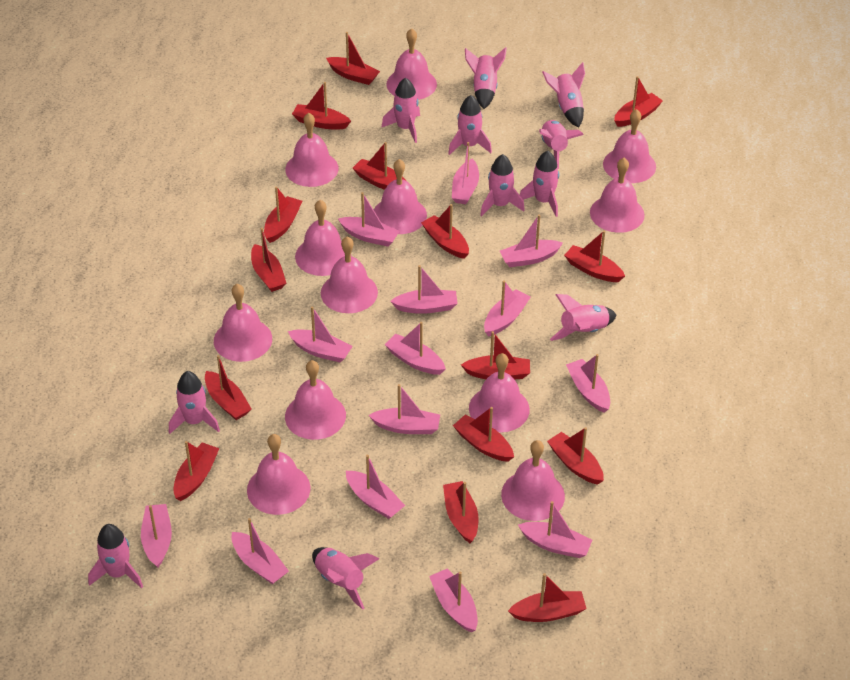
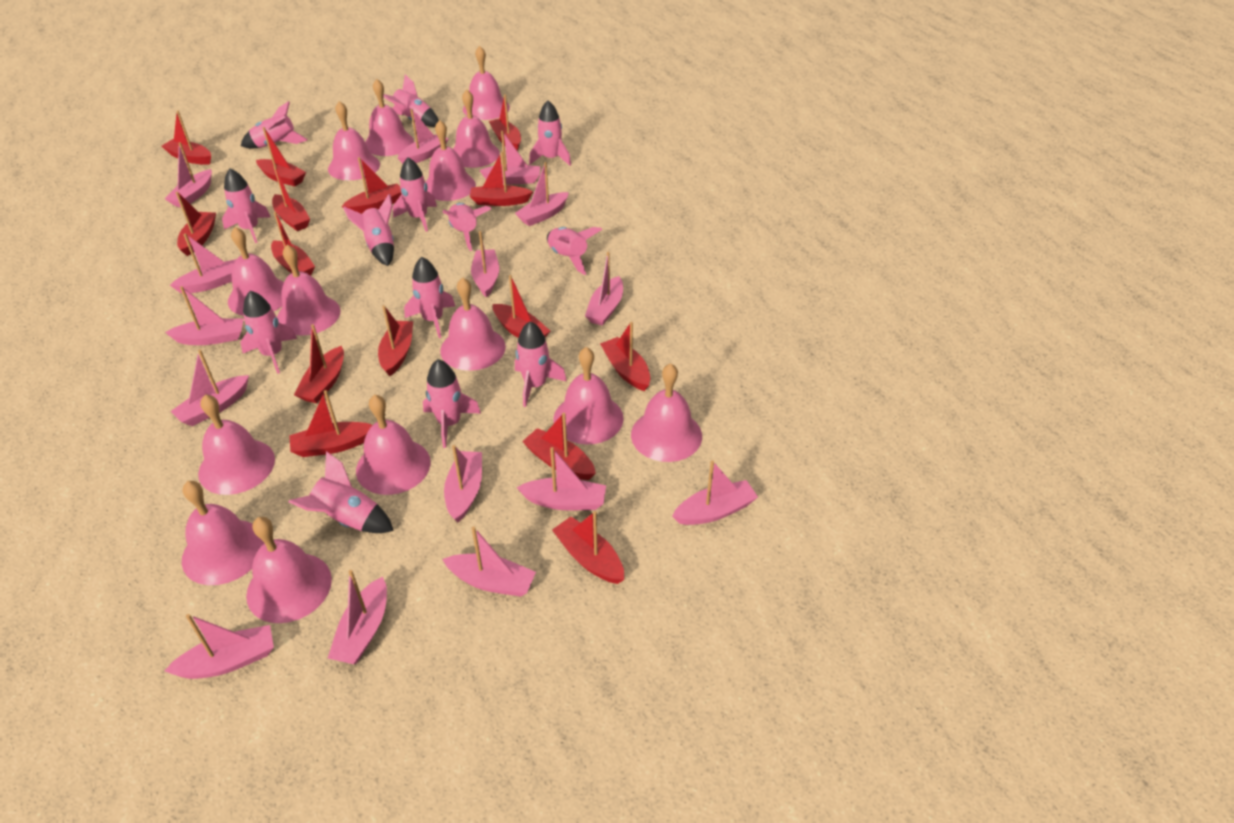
pink bell: 12 -> 14
pink boat: 14 -> 15
pink rocket: 11 -> 13

